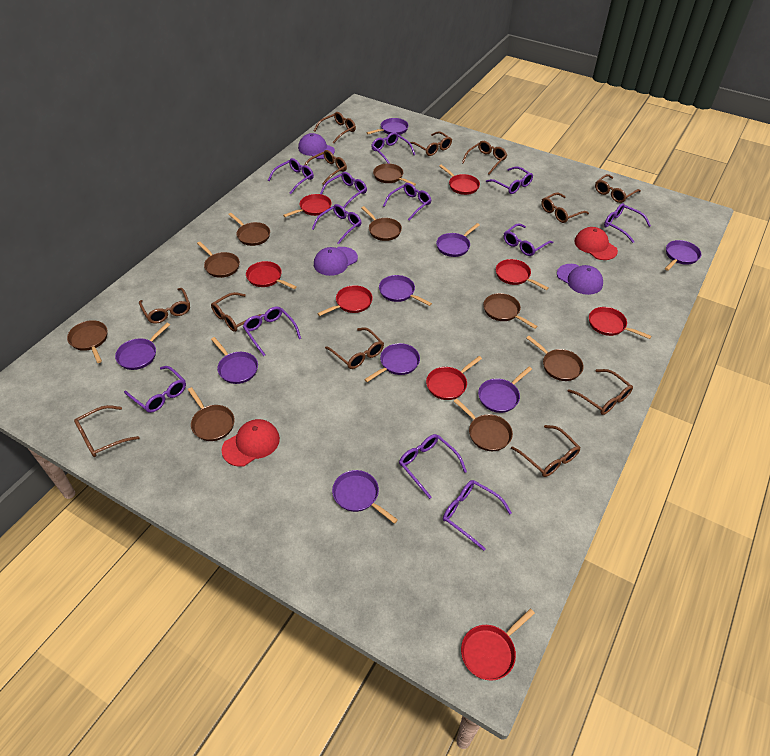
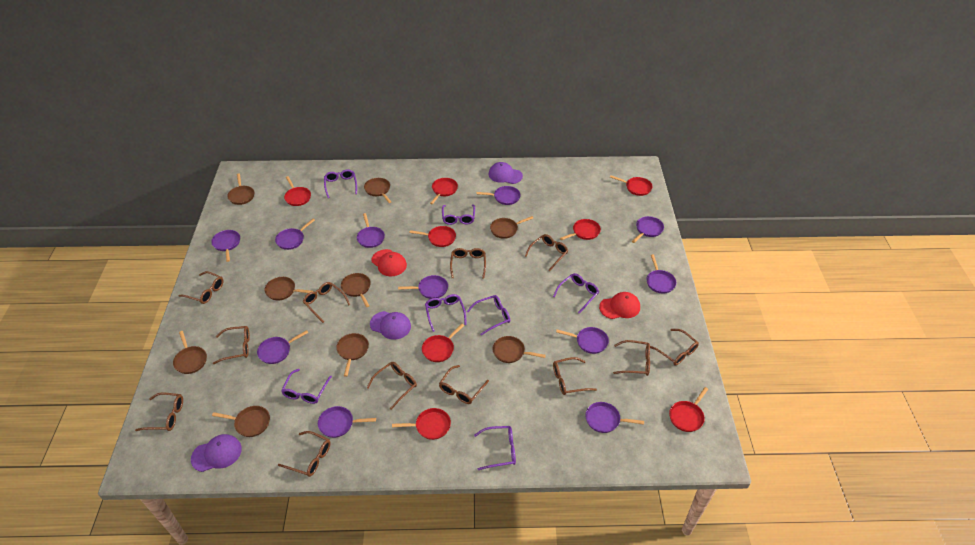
purple glasses: 12 -> 7
purple pan: 9 -> 11

